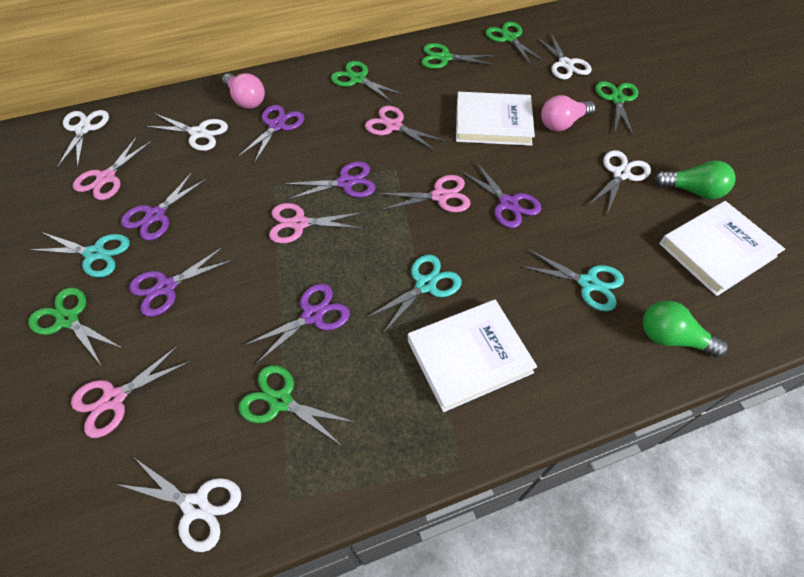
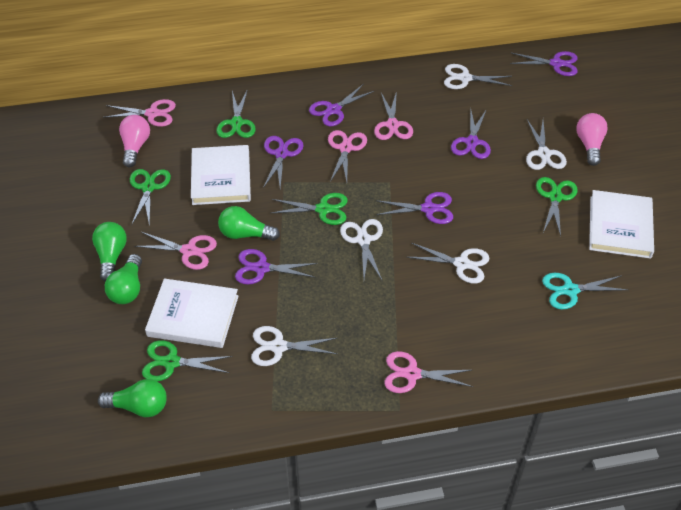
green light bulb: 2 -> 4
green scissors: 6 -> 5
turquoise scissors: 3 -> 1

